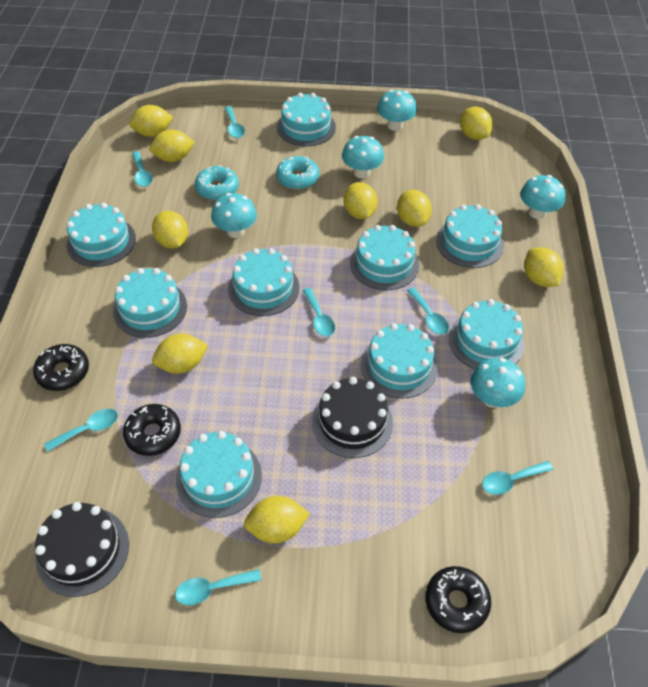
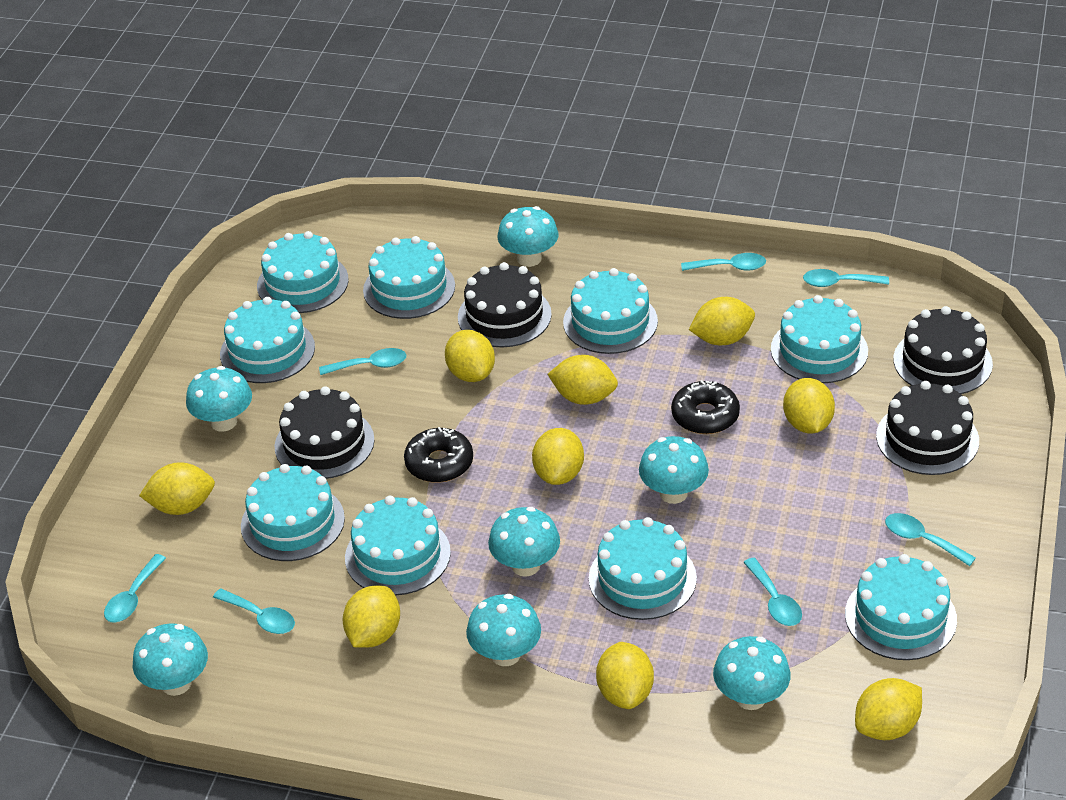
black cake: 2 -> 4
black donut: 3 -> 2
turquoise donut: 2 -> 0
turquoise mushroom: 5 -> 7

